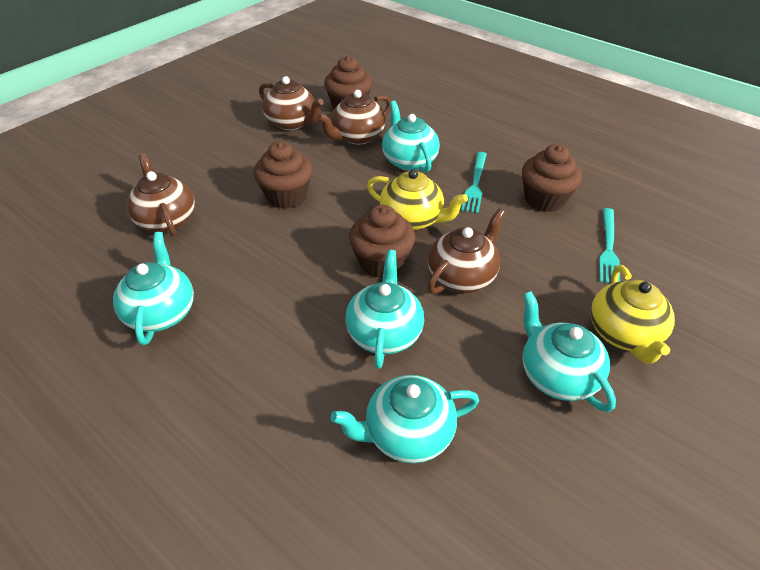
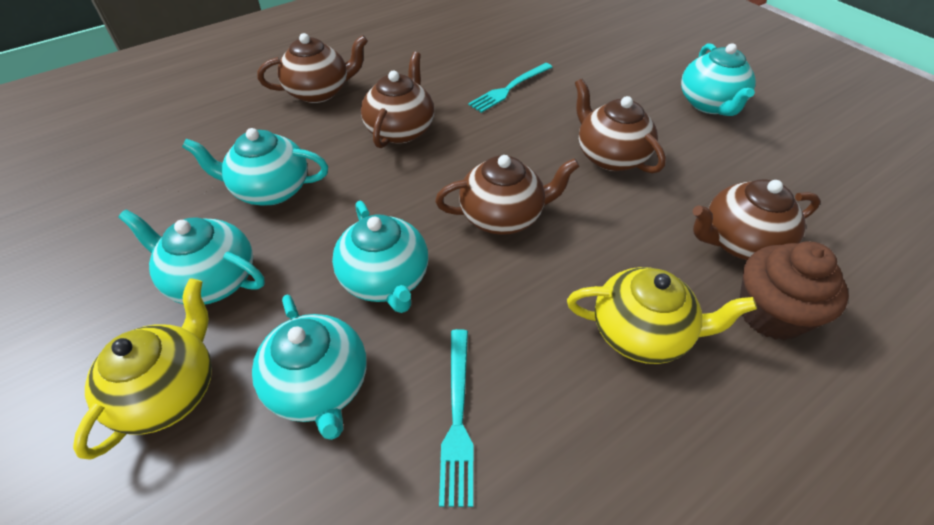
brown cupcake: 4 -> 1
brown teapot: 4 -> 5

